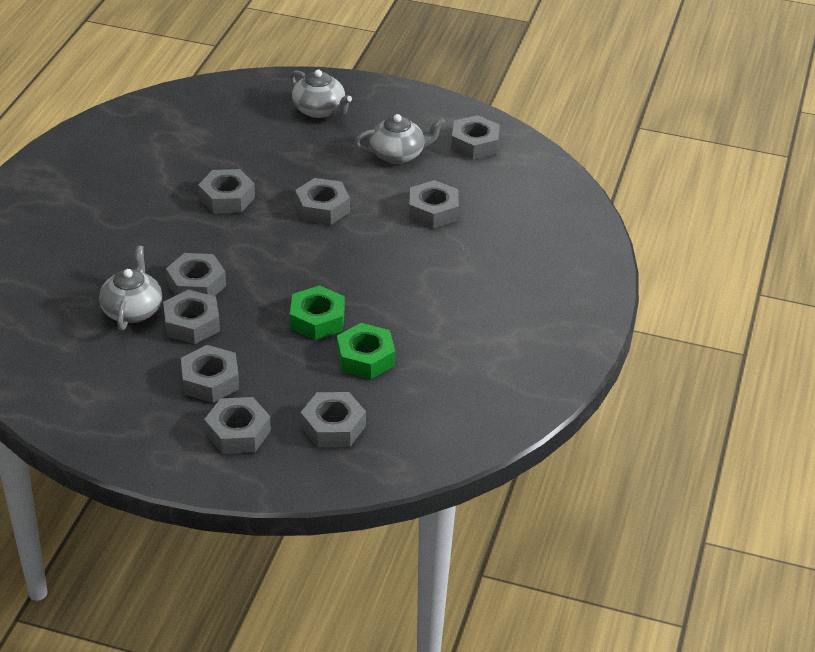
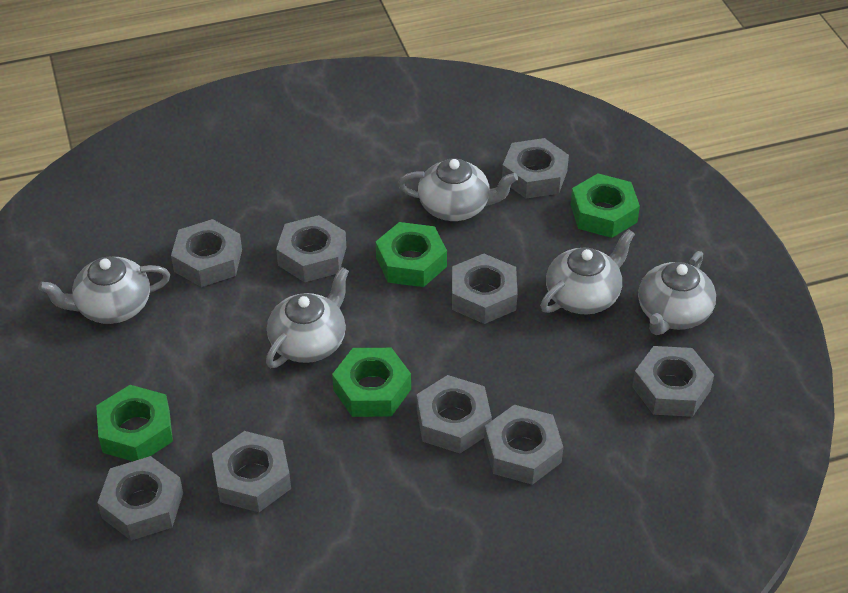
green nut: 2 -> 4
grey teapot: 3 -> 5

